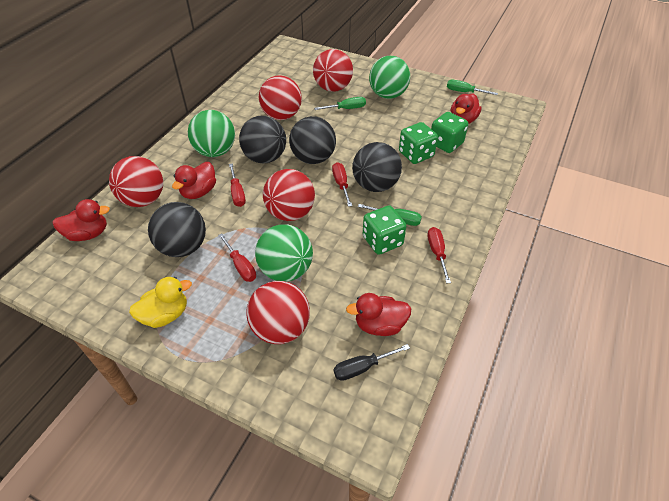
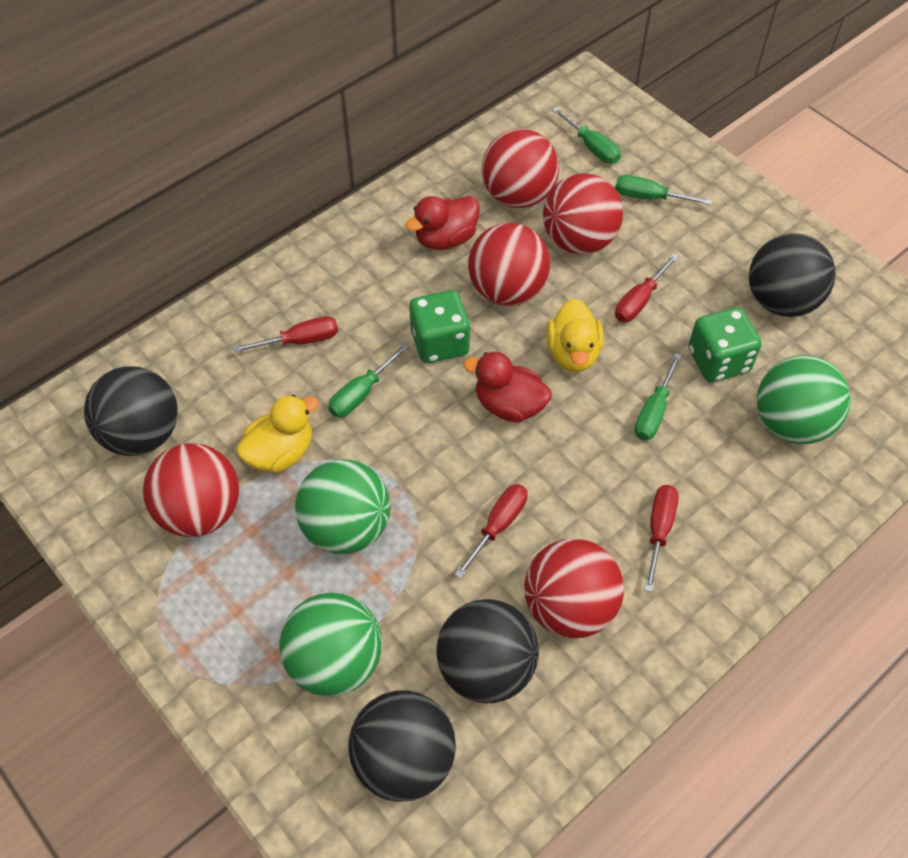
black screwdriver: 1 -> 0
green dice: 3 -> 2
green screwdriver: 3 -> 4
red duck: 4 -> 2
yellow duck: 1 -> 2

